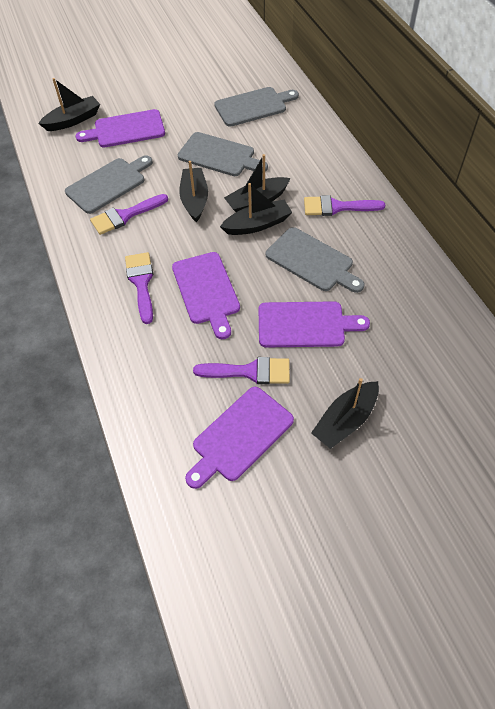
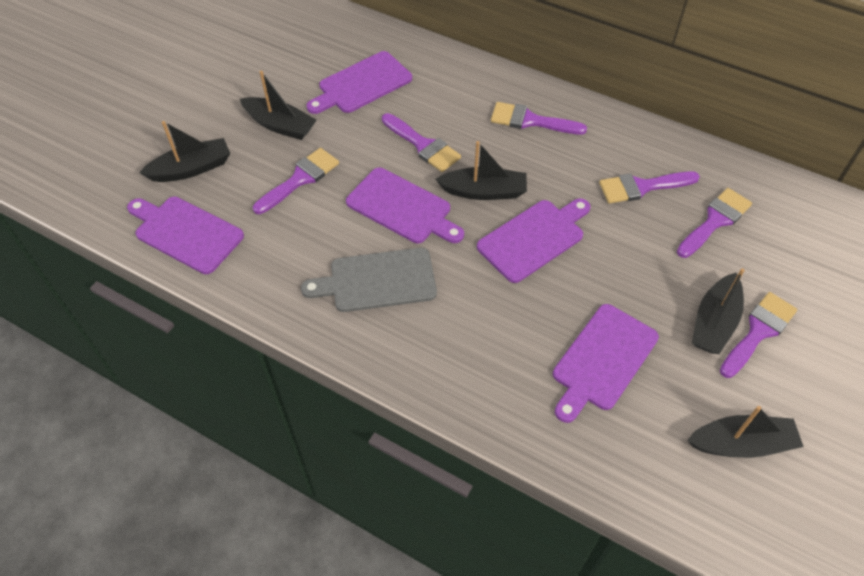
grey cutting board: 4 -> 1
purple brush: 4 -> 6
purple cutting board: 4 -> 5

